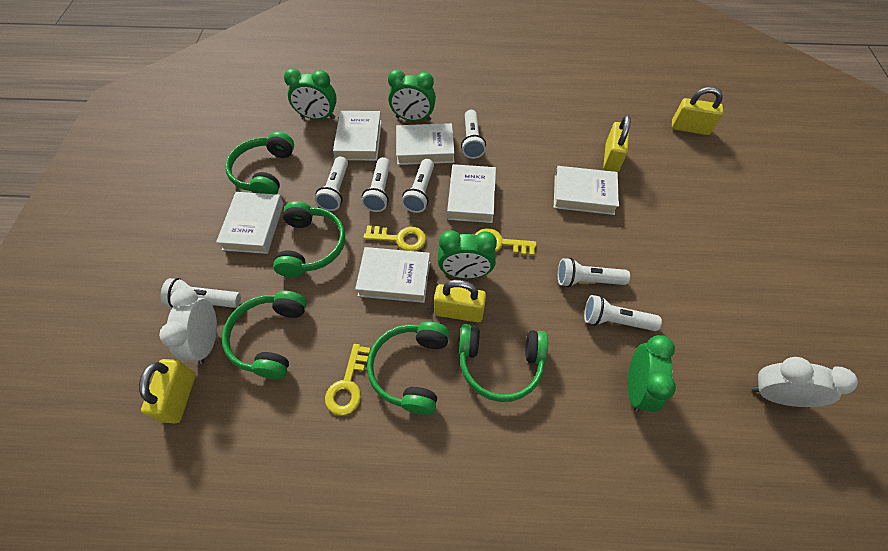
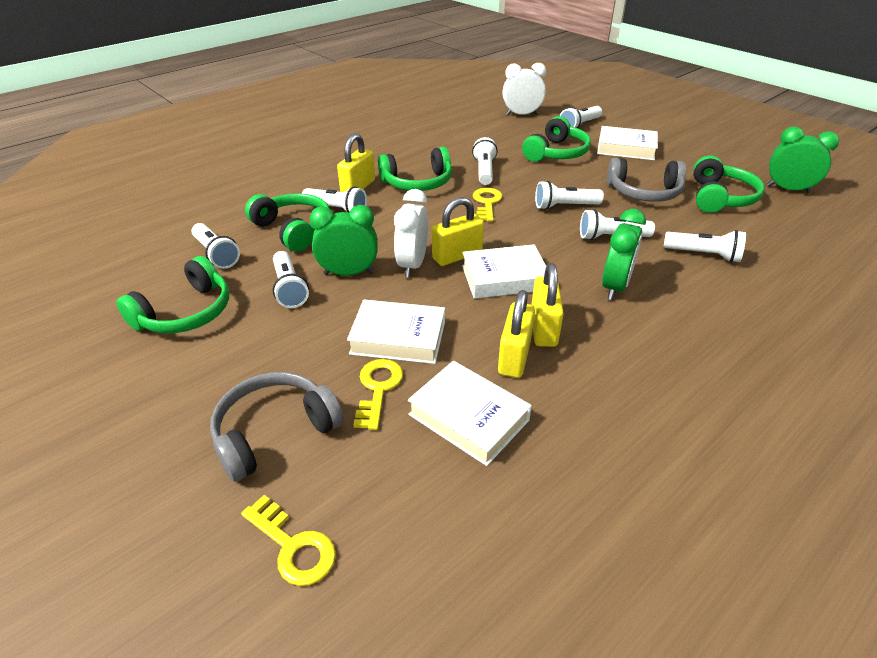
green clock: 4 -> 3
grey headphones: 0 -> 2
white book: 6 -> 4
white flashlight: 7 -> 8

